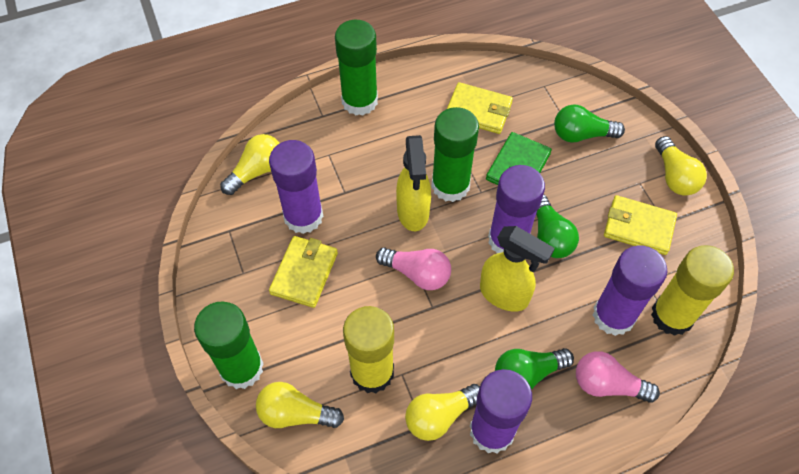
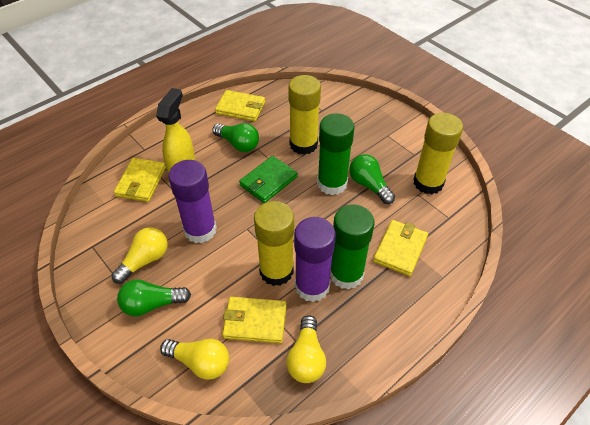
green glue stick: 3 -> 2
pink light bulb: 2 -> 0
purple glue stick: 4 -> 2
yellow glue stick: 2 -> 3
yellow light bulb: 4 -> 3
yellow spray bottle: 2 -> 1
yellow wallet: 3 -> 4

